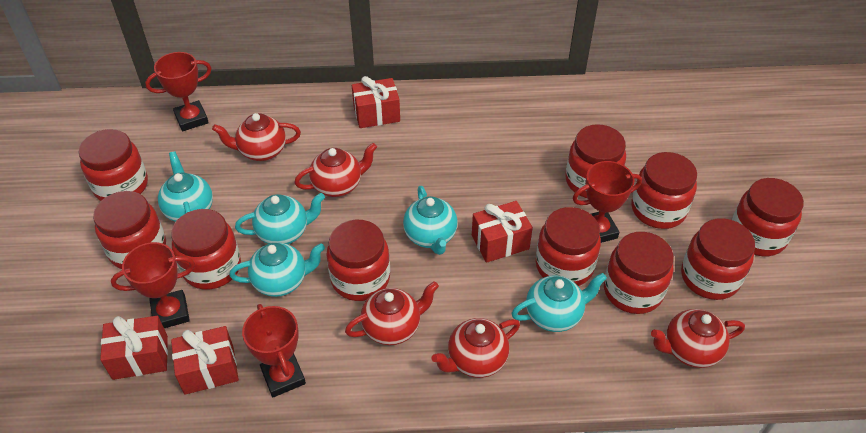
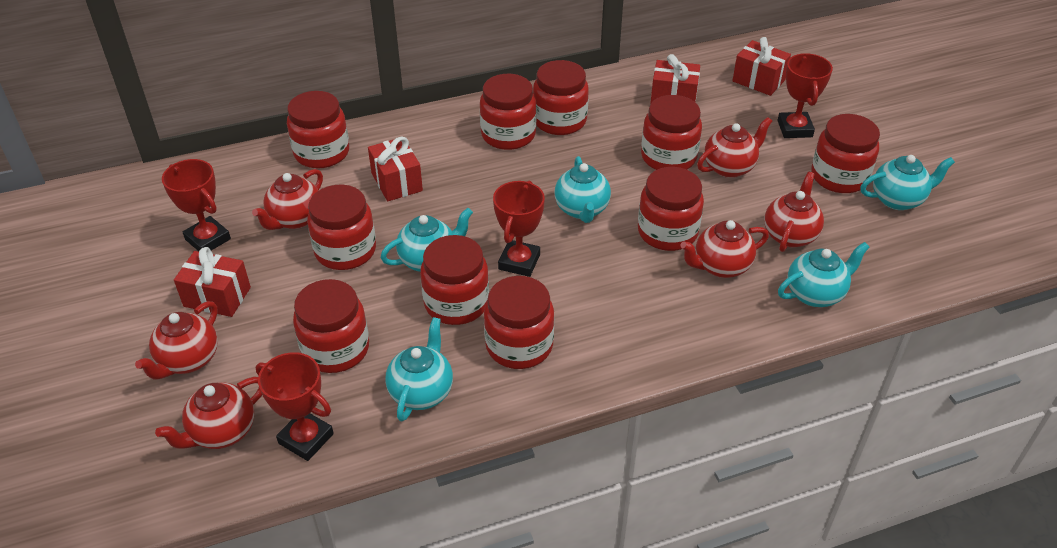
red teapot: 5 -> 6

